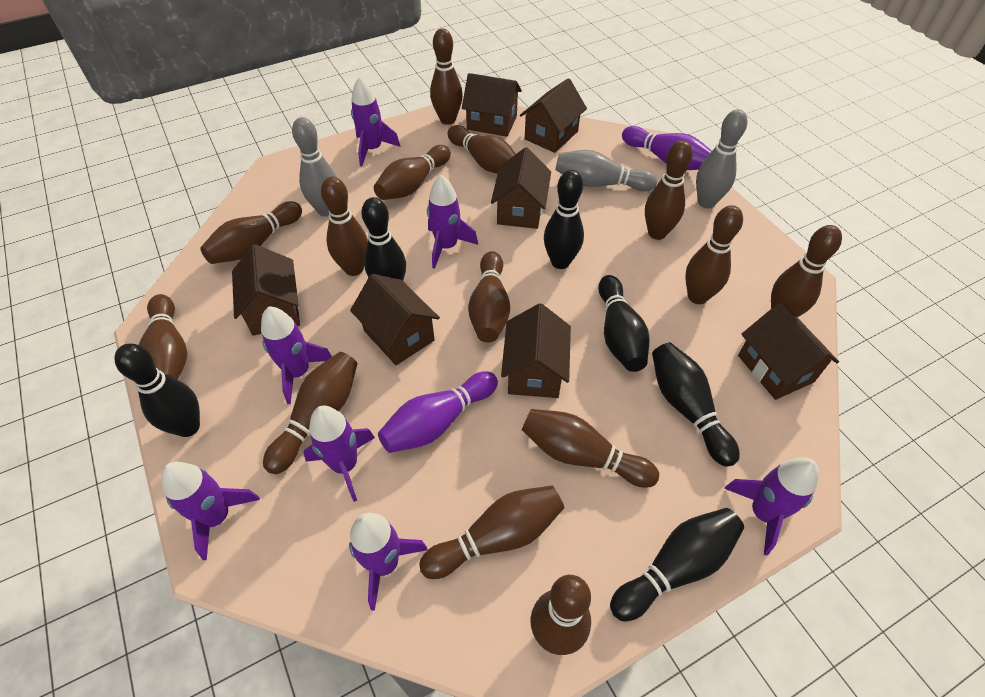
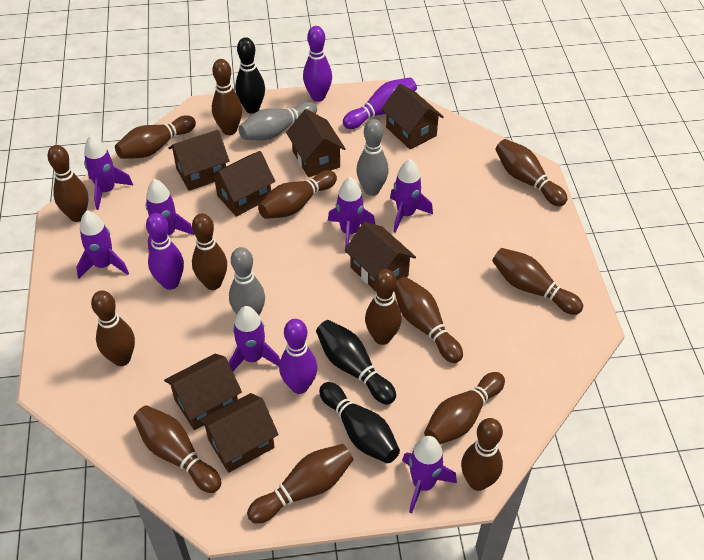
black bowling pin: 6 -> 3
purple bowling pin: 2 -> 4

